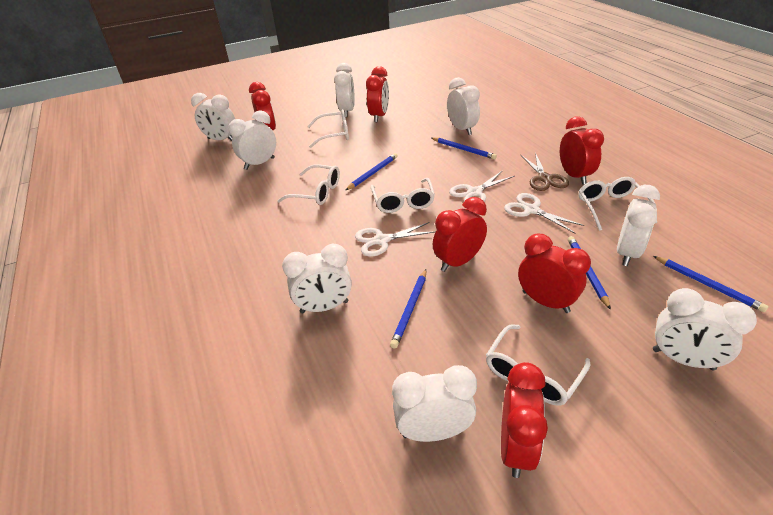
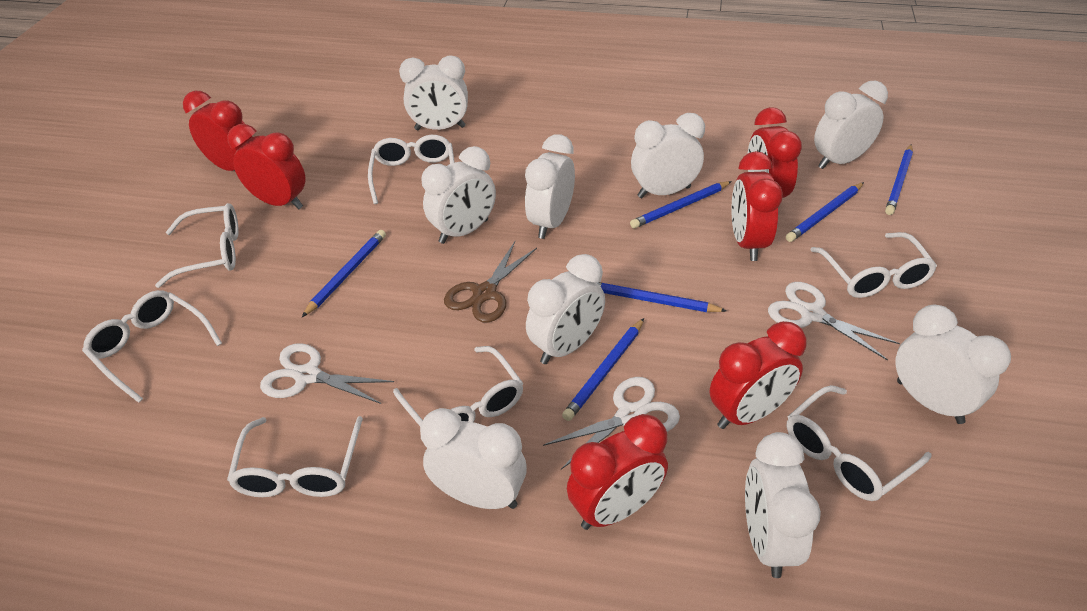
blue pencil: 5 -> 6
white clock: 8 -> 9
white glasses: 5 -> 7

